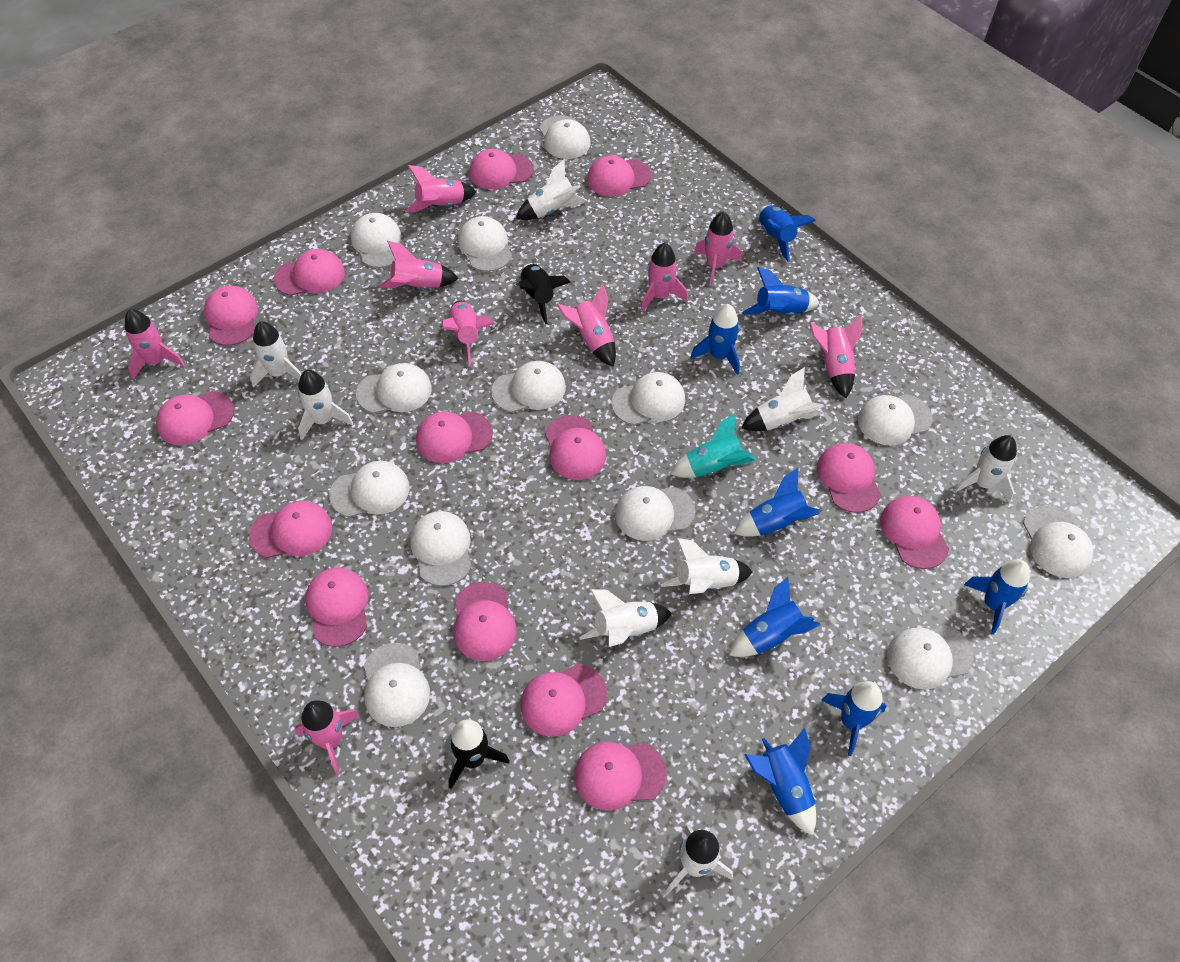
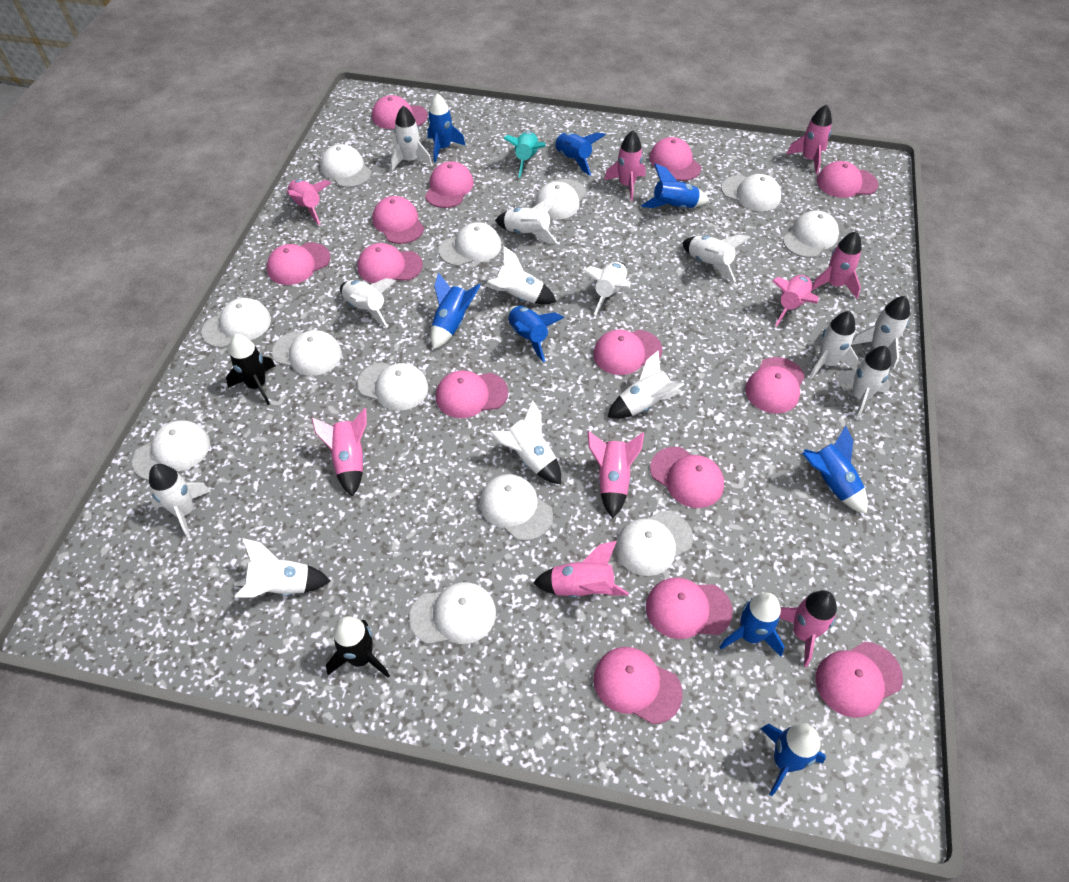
white cap: 13 -> 12
white rocket: 8 -> 13

